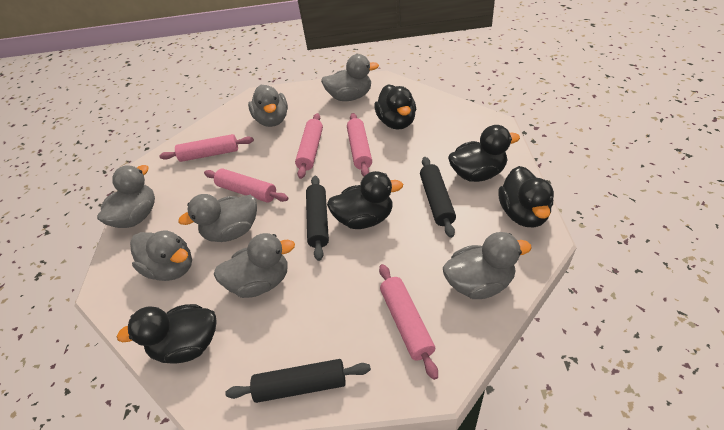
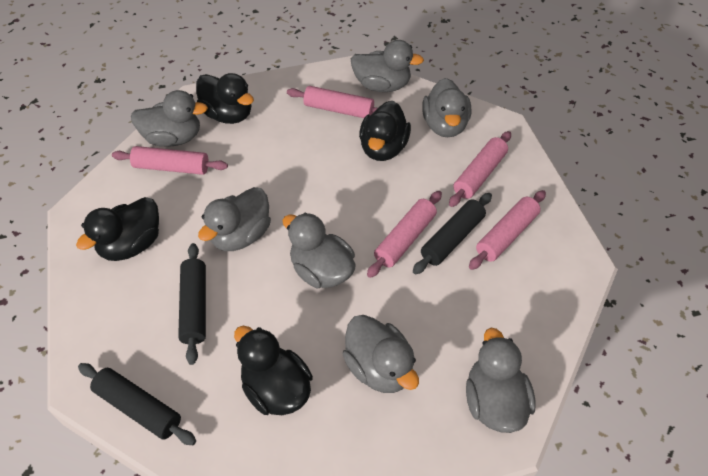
black duck: 5 -> 4

